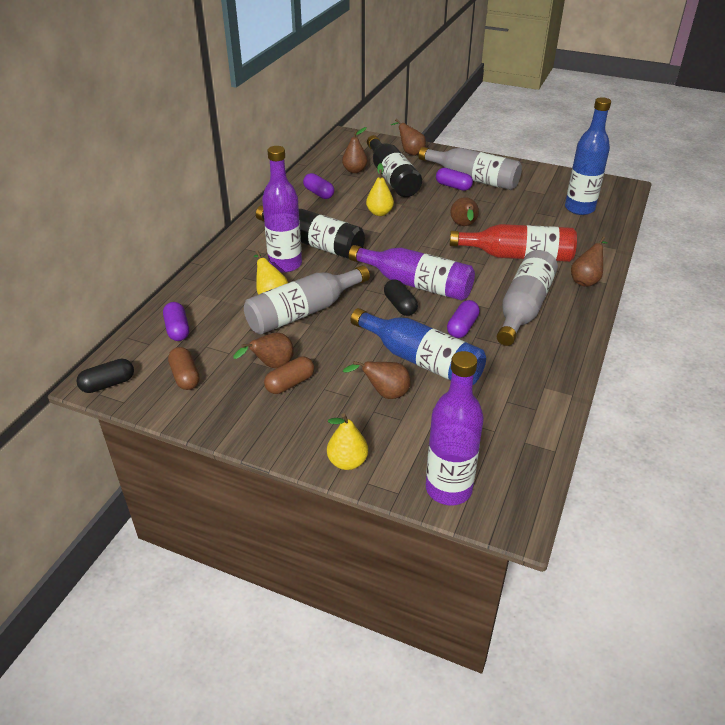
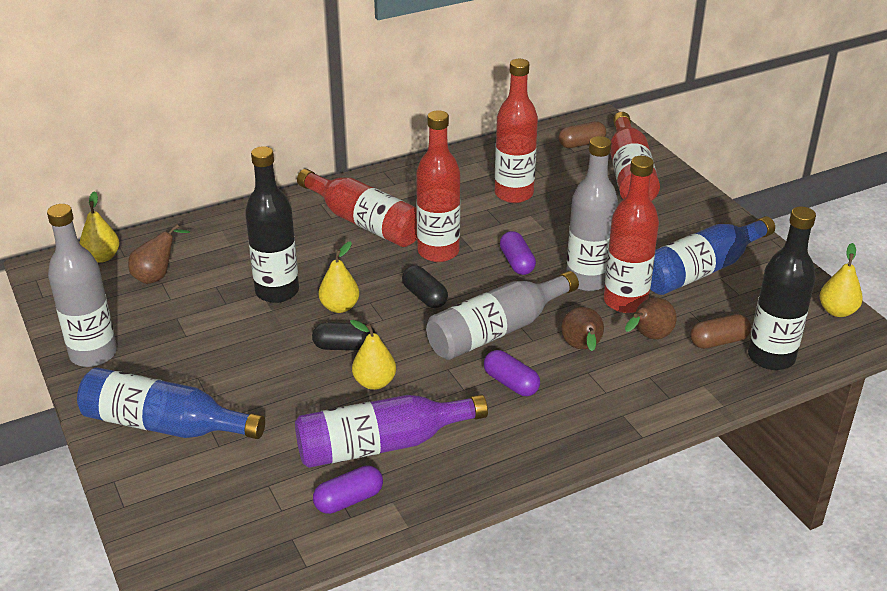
brown pear: 6 -> 3
purple bottle: 3 -> 1
purple capsule: 4 -> 3
red bottle: 1 -> 5
yellow pear: 3 -> 4

